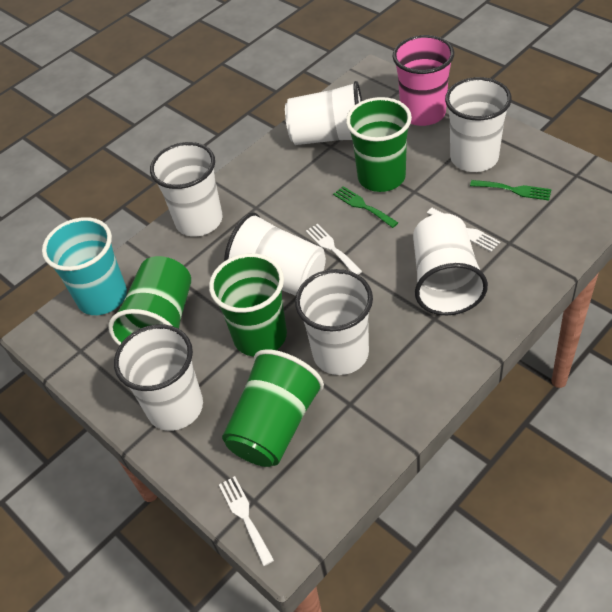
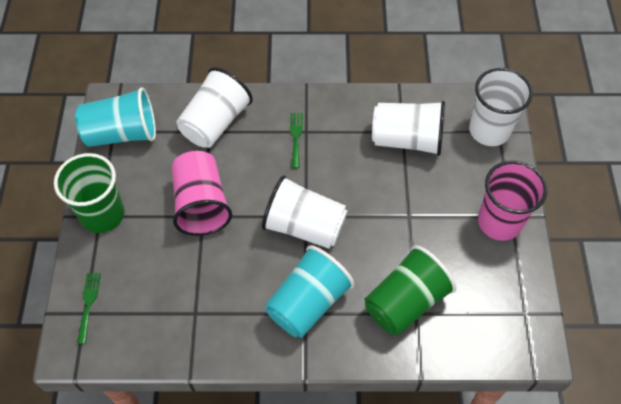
green cup: 4 -> 2
pink cup: 1 -> 2
turquoise cup: 1 -> 2
white cup: 7 -> 4
white fork: 3 -> 0

